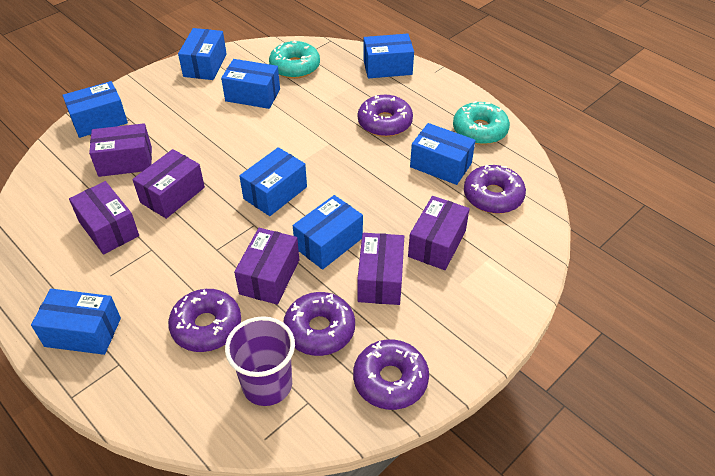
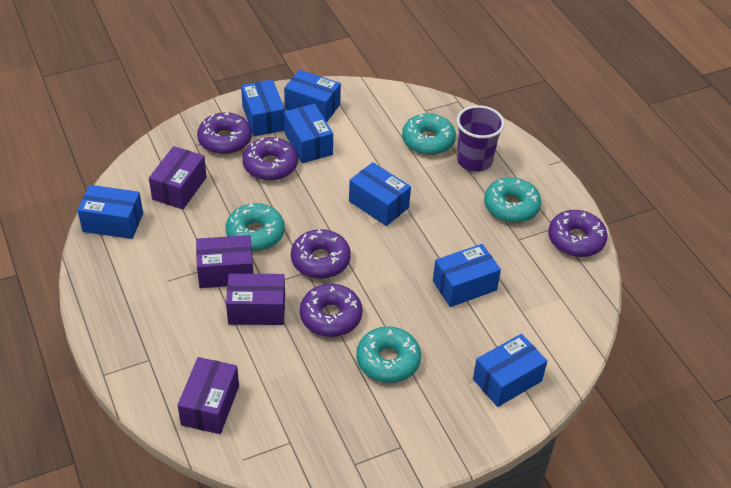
blue box: 8 -> 7
purple box: 6 -> 4
turquoise donut: 2 -> 4

